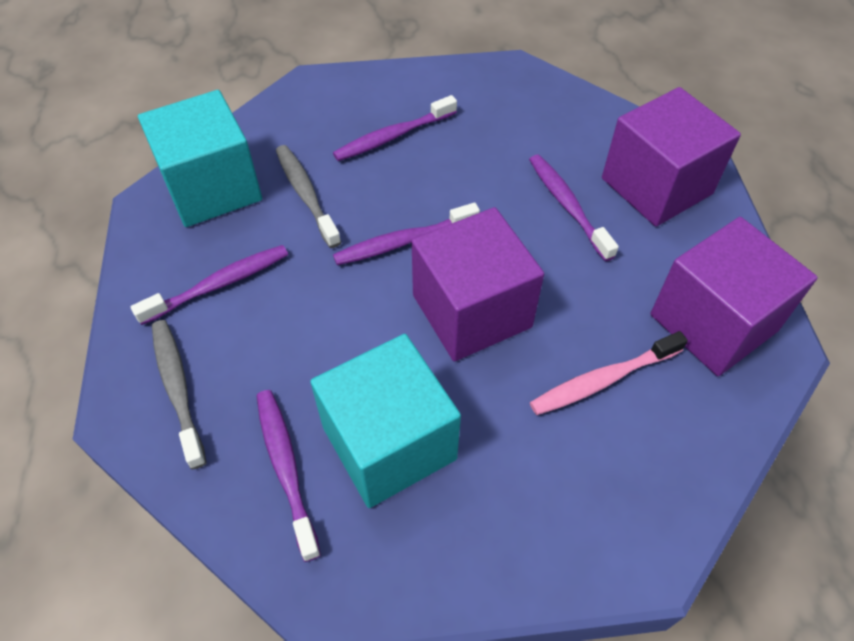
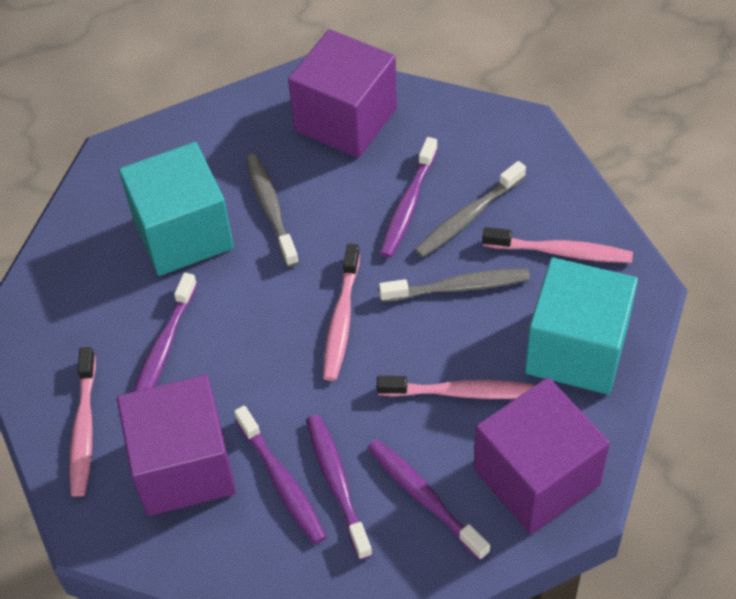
grey toothbrush: 2 -> 3
pink toothbrush: 1 -> 4

